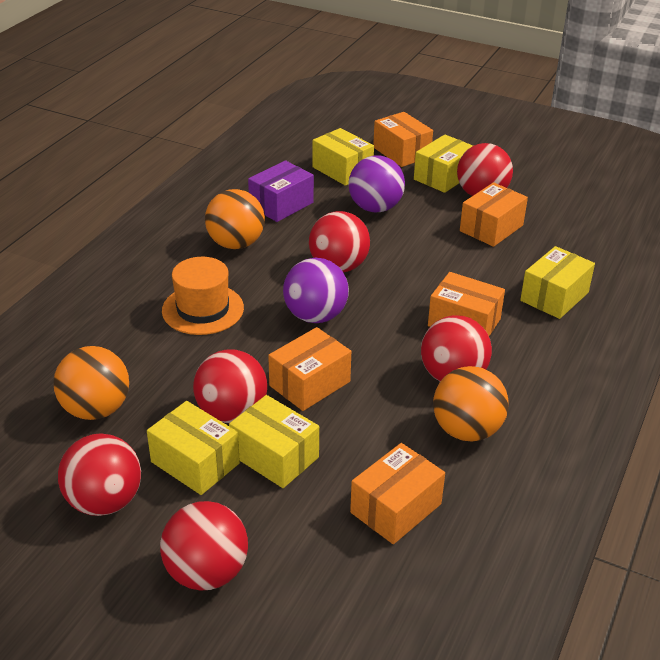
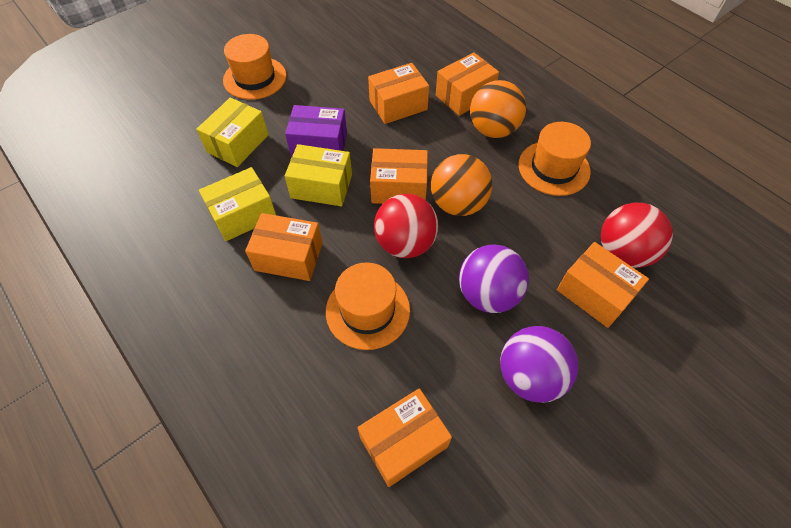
orange ball: 3 -> 2
orange box: 5 -> 6
orange hat: 1 -> 3
red ball: 6 -> 2
yellow box: 5 -> 3

